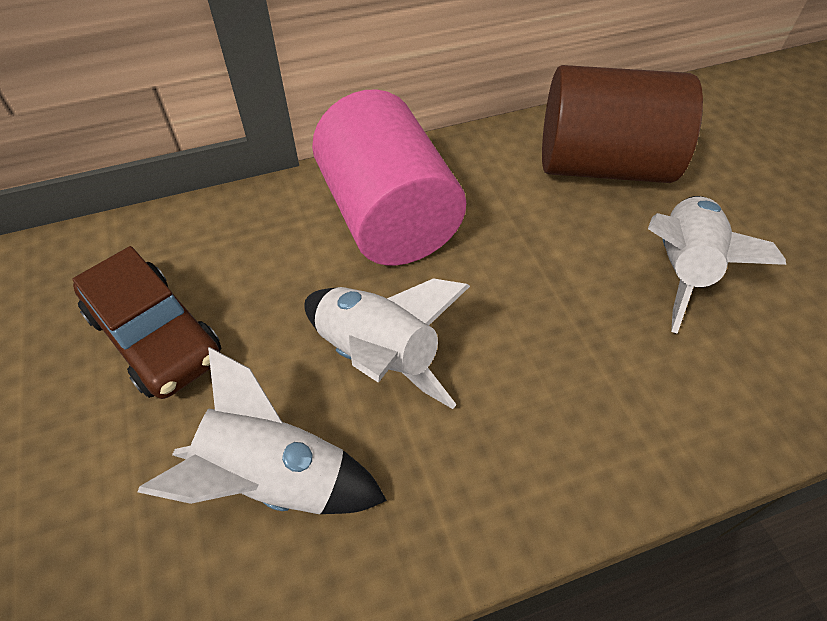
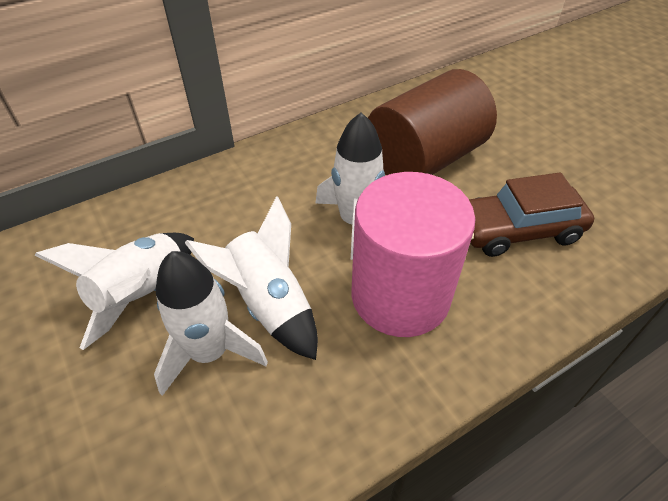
white rocket: 3 -> 4

